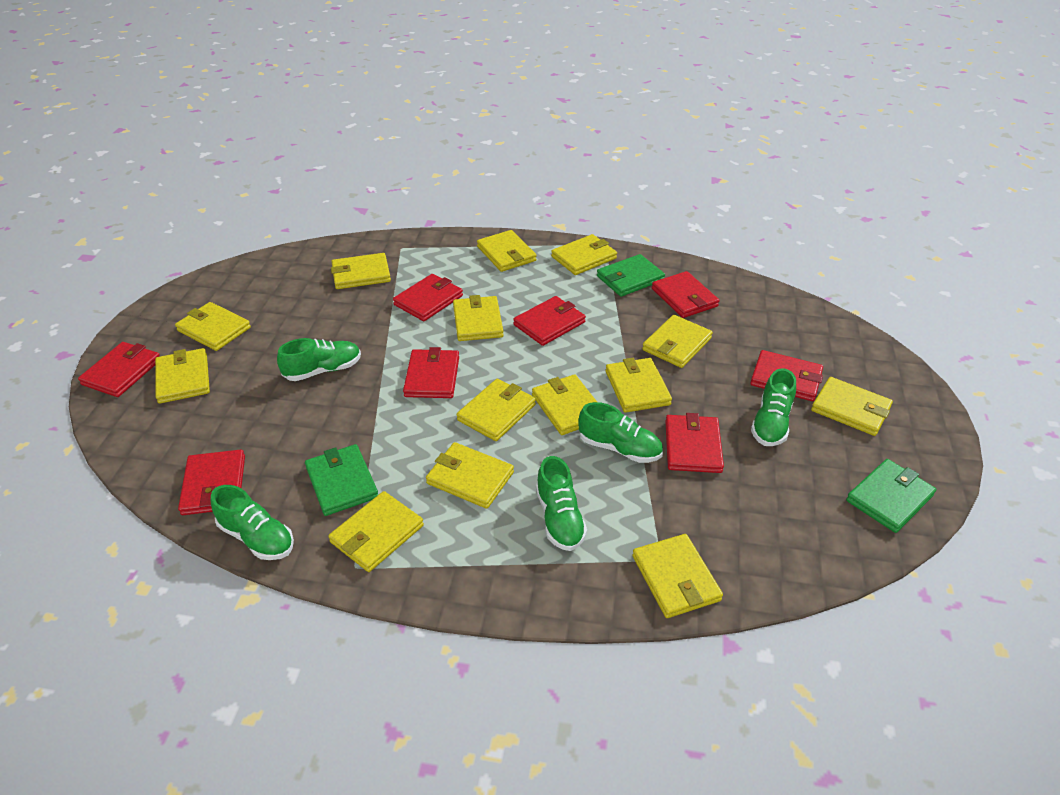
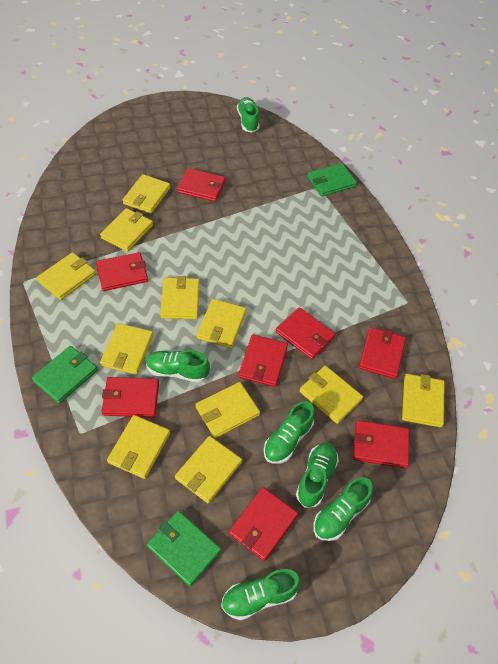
green shoe: 5 -> 6
yellow wallet: 14 -> 11

